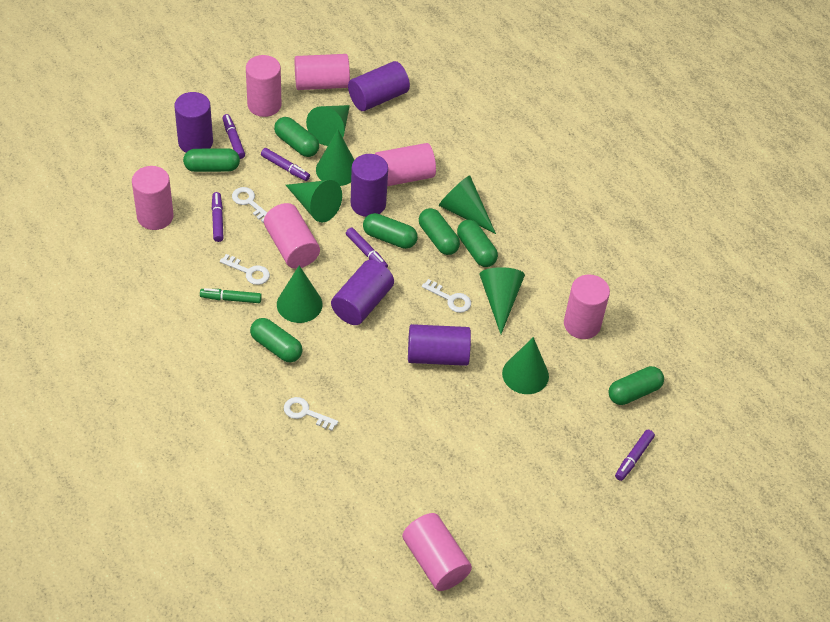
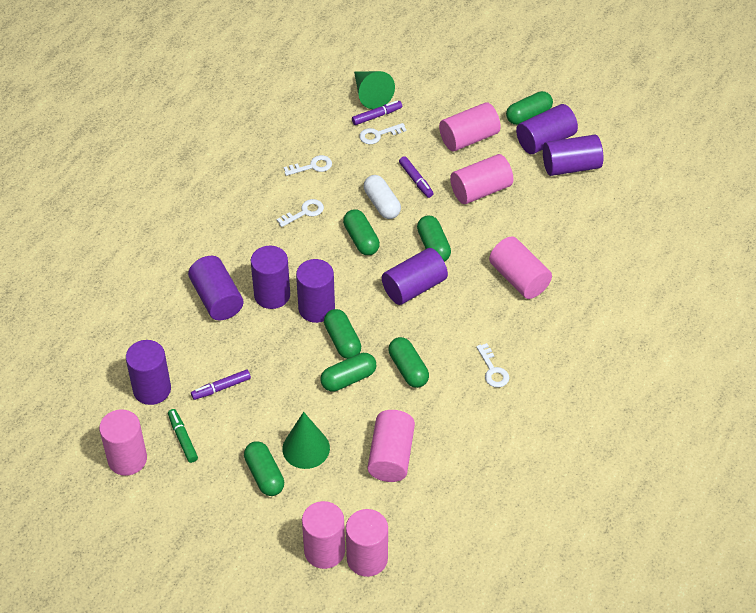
green cone: 7 -> 2
purple cylinder: 5 -> 7
purple marker: 5 -> 3
white capsule: 0 -> 1

